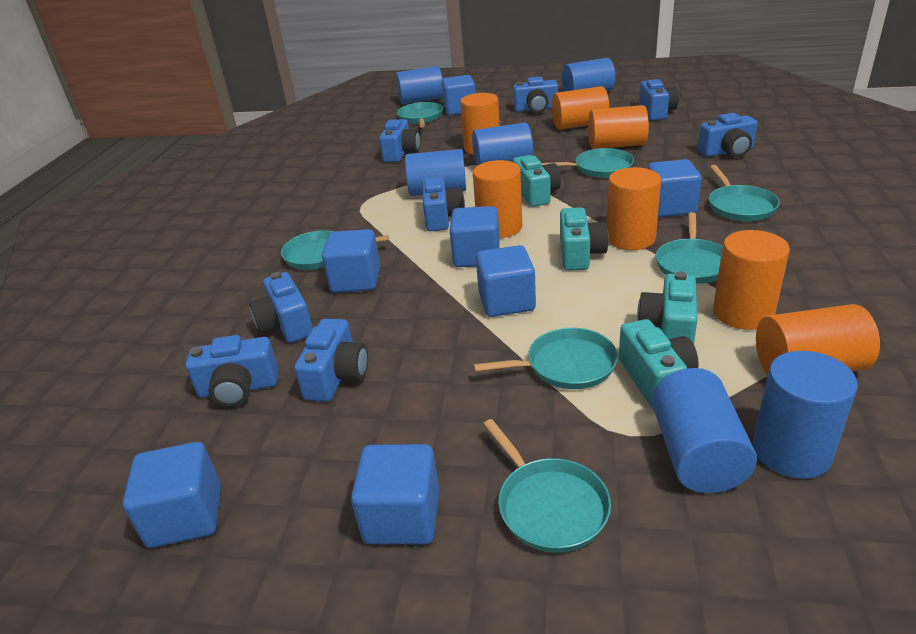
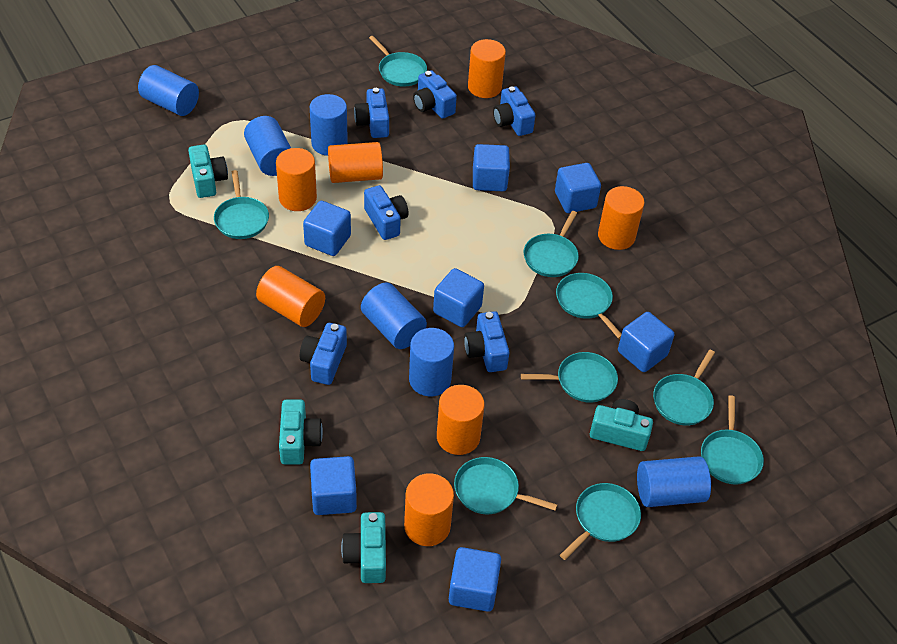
blue camera: 8 -> 6
turquoise pan: 7 -> 9

